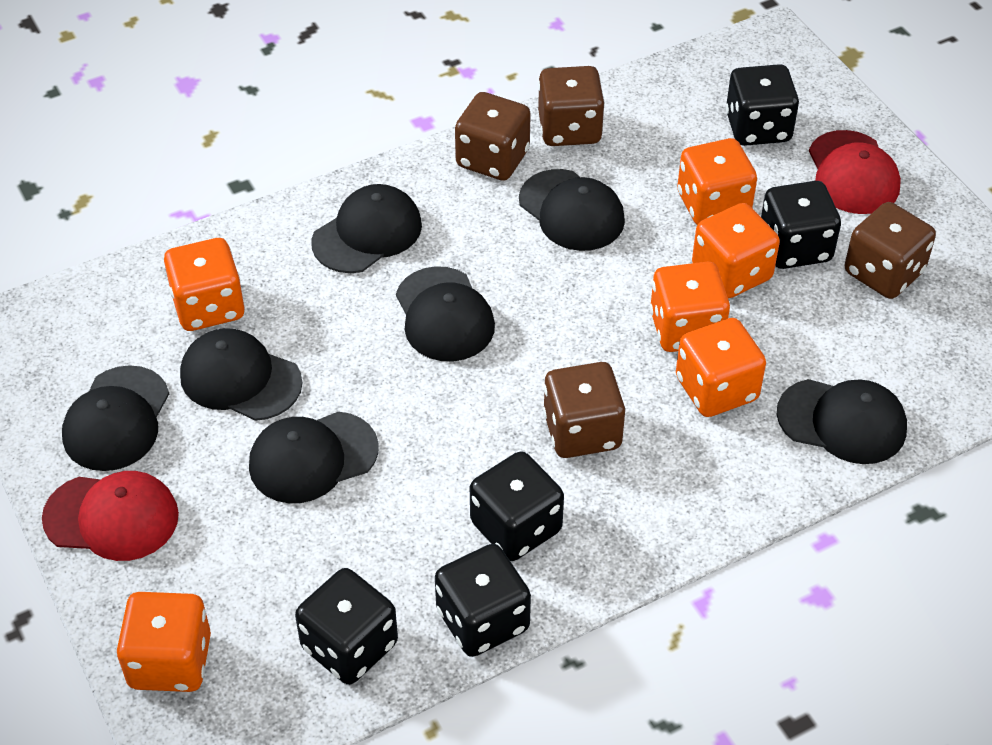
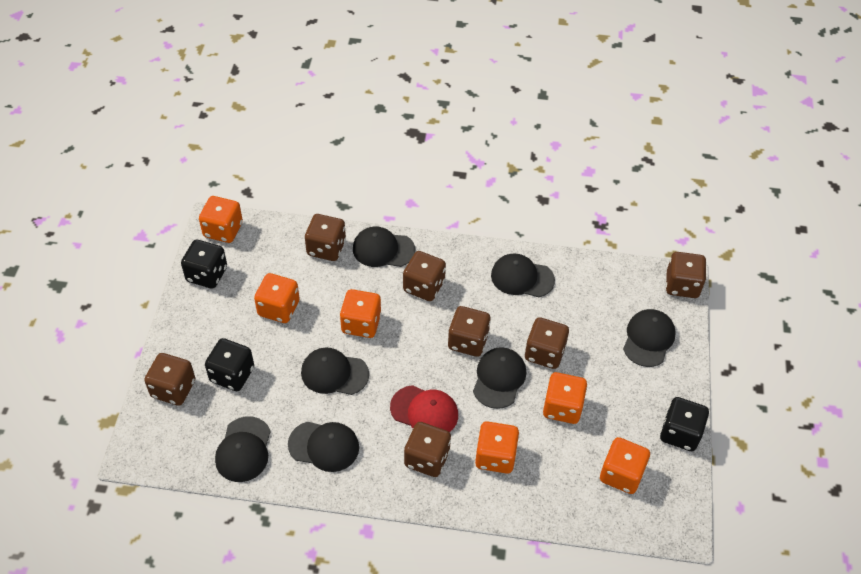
black dice: 5 -> 3
brown dice: 4 -> 7
red cap: 2 -> 1

